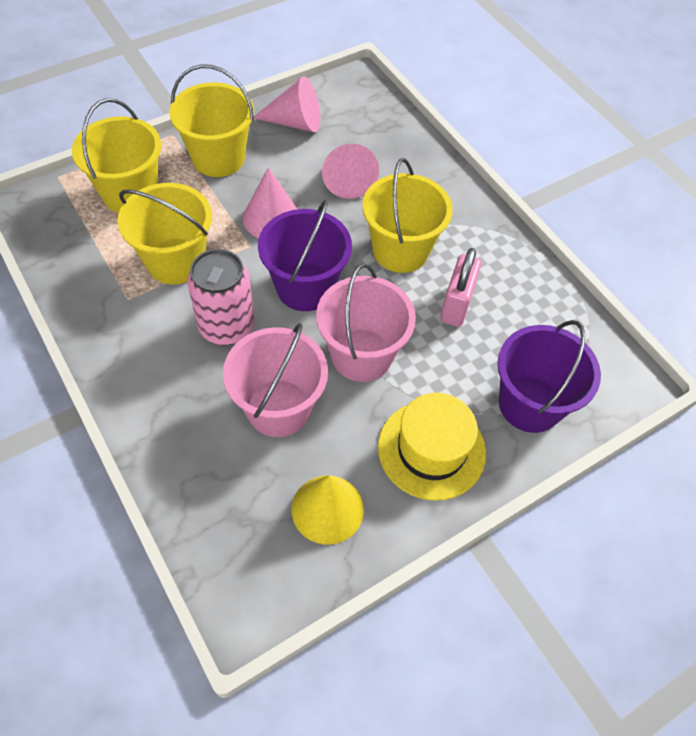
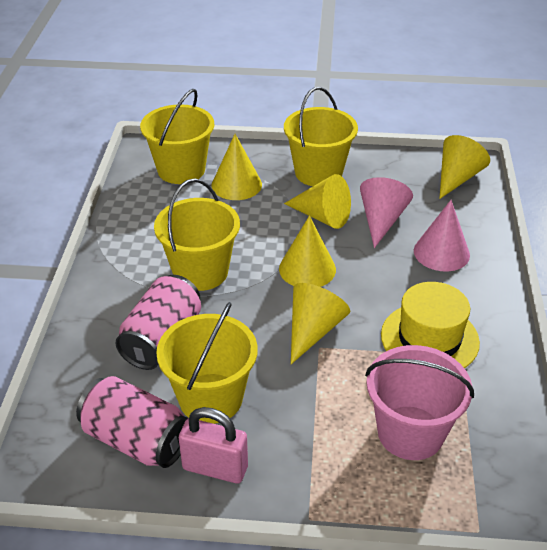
pink bucket: 2 -> 1
pink can: 1 -> 2
pink cone: 3 -> 2
purple bucket: 2 -> 0
yellow cone: 1 -> 5

